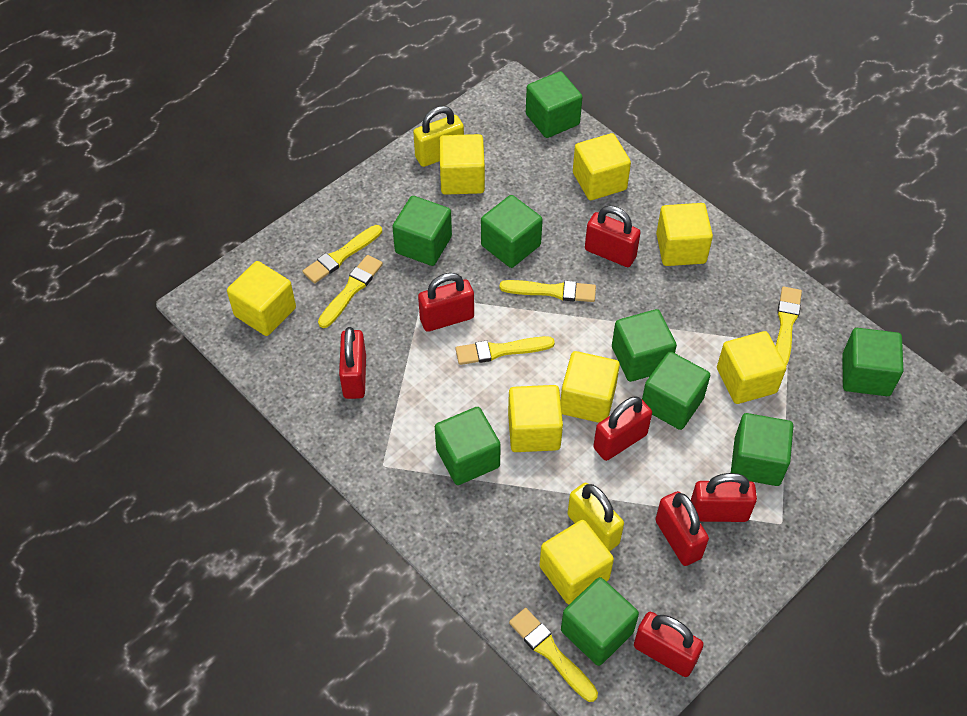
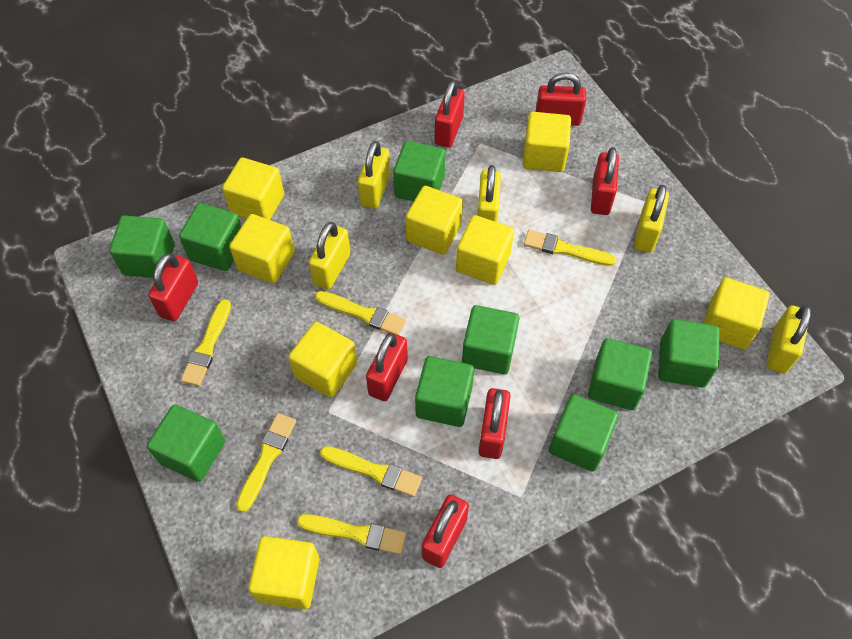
yellow padlock: 2 -> 5

